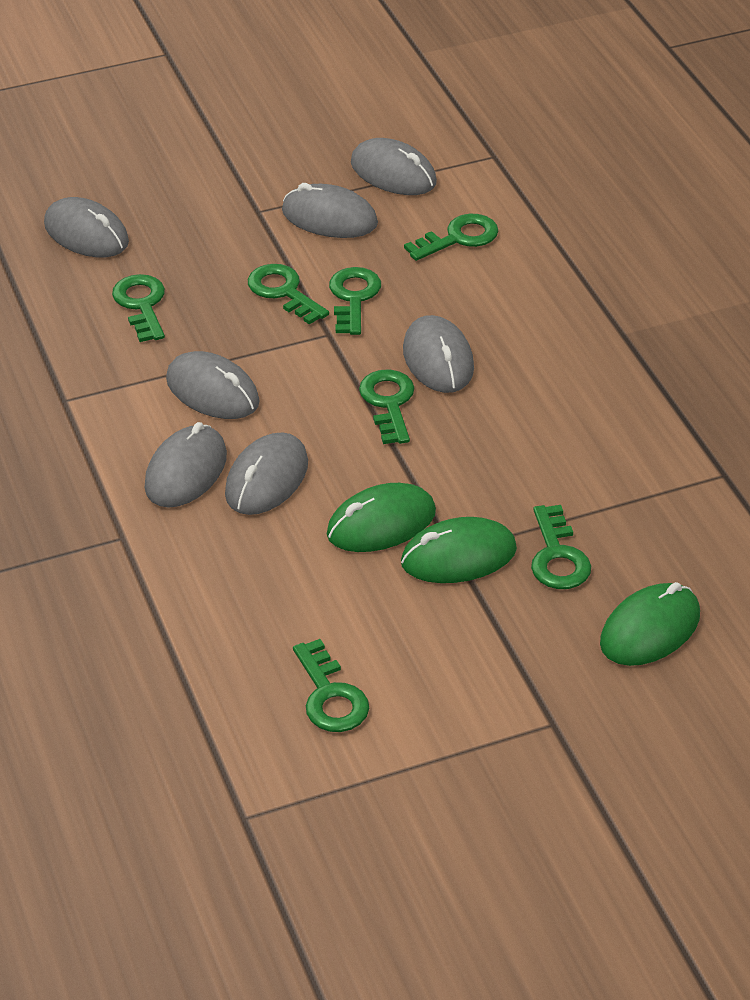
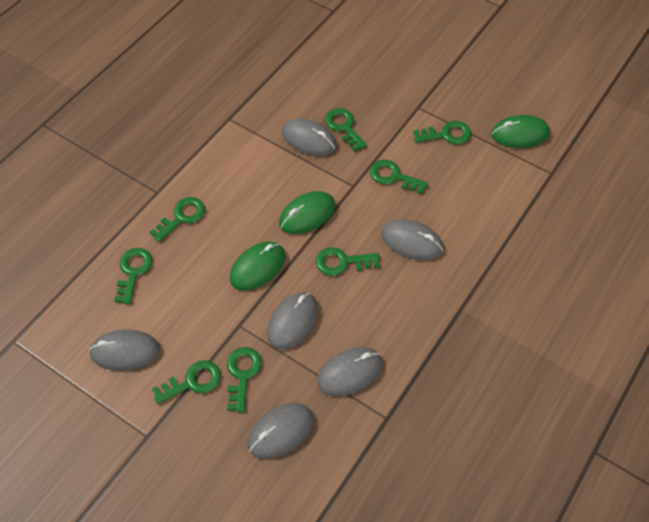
green key: 7 -> 8
grey mouse: 7 -> 6

